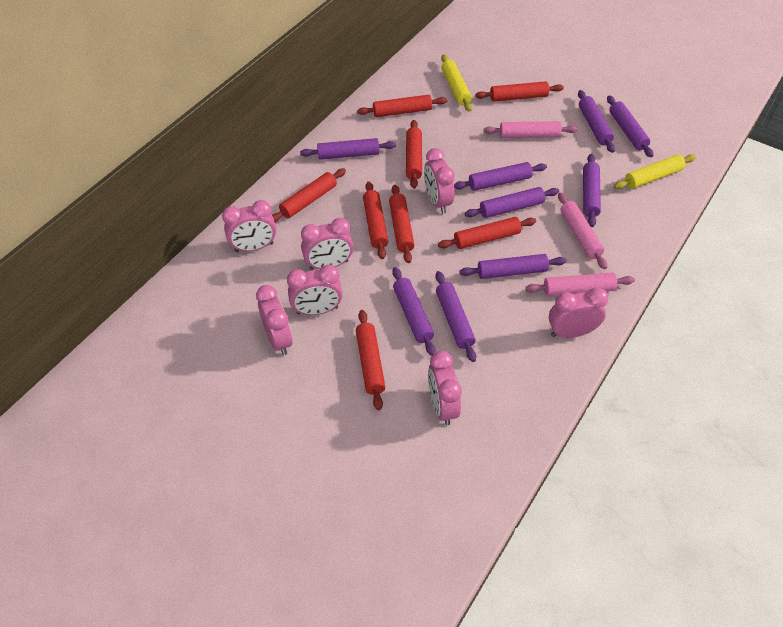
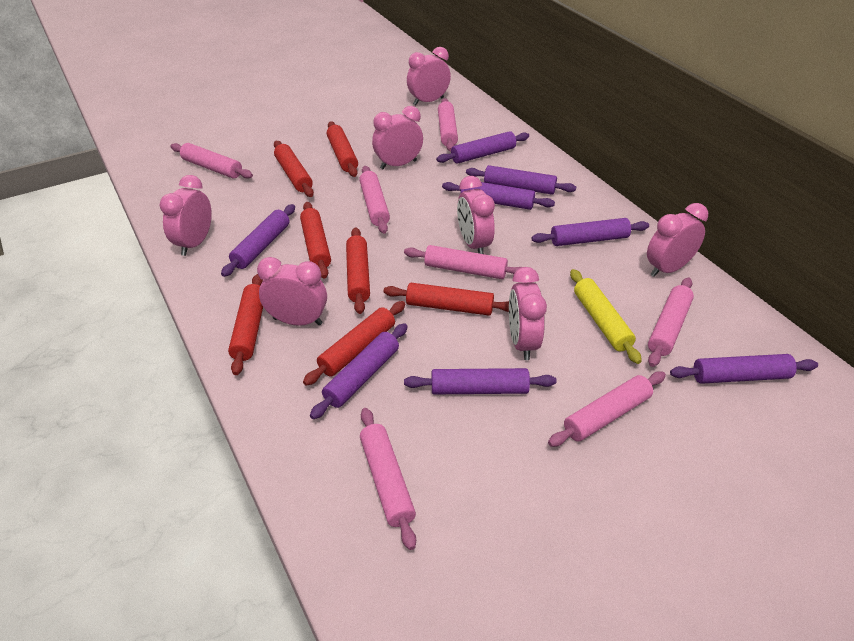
pink rolling pin: 3 -> 7
purple rolling pin: 9 -> 8
red rolling pin: 8 -> 7
yellow rolling pin: 2 -> 1

